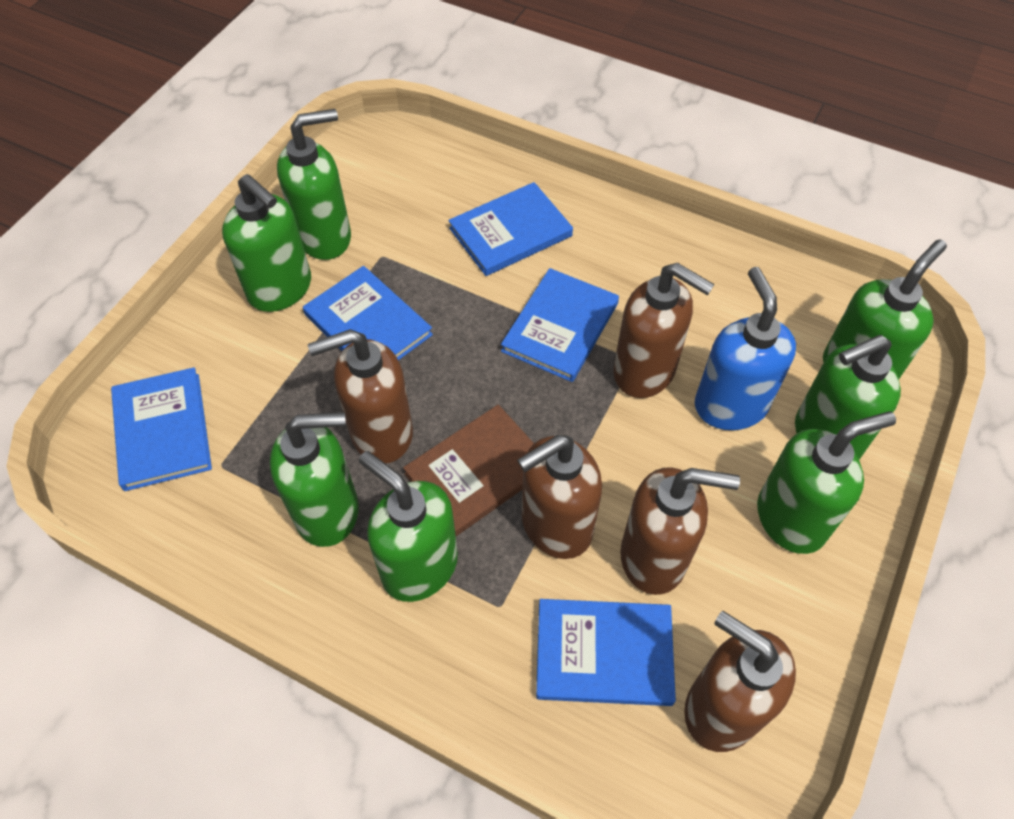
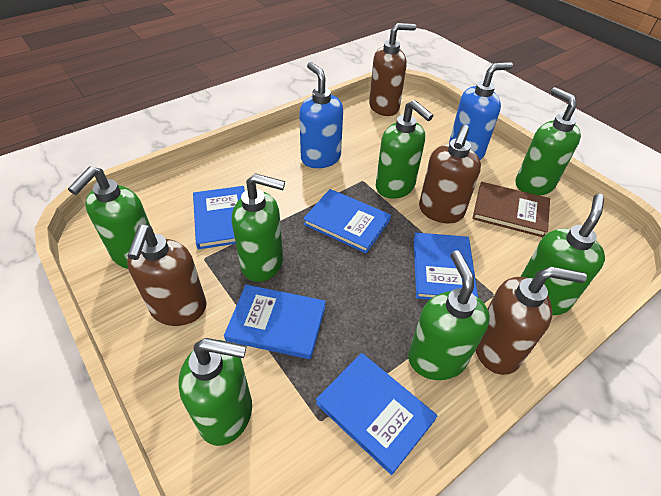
blue soap dispenser: 1 -> 2
brown soap dispenser: 5 -> 4

